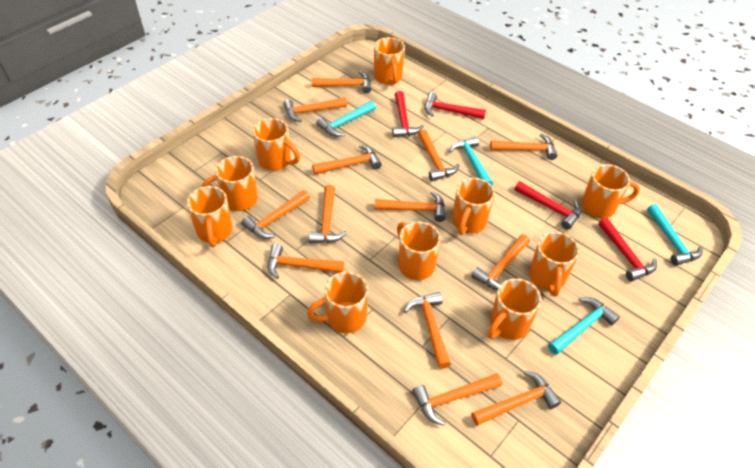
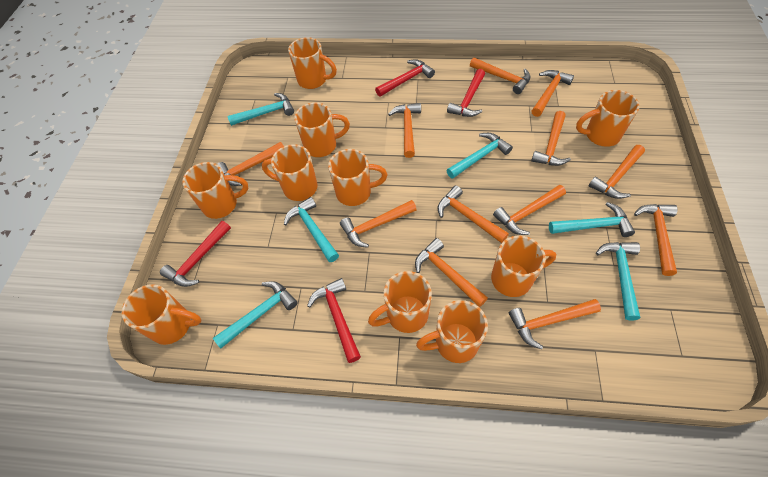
orange hammer: 13 -> 12
turquoise hammer: 4 -> 6

